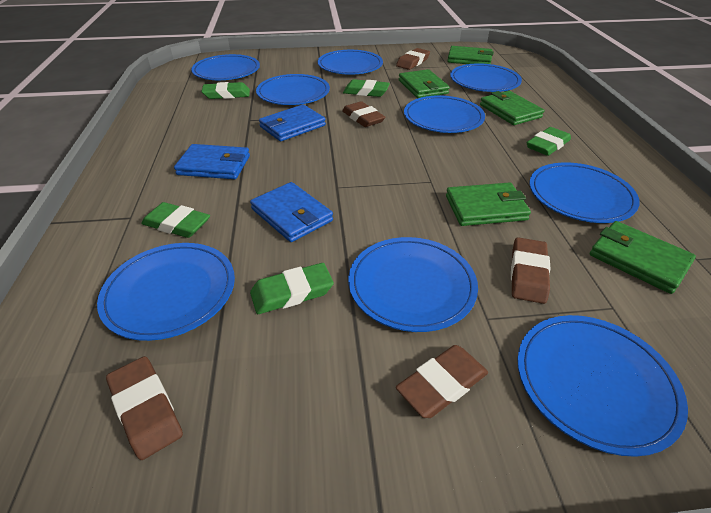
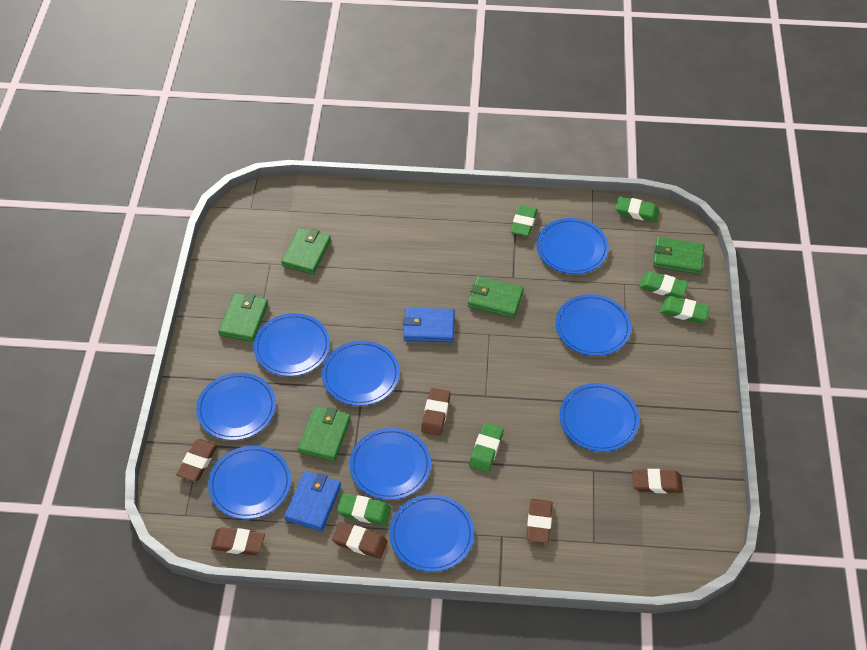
blue wallet: 3 -> 2
brown eraser: 5 -> 6
green eraser: 5 -> 6

